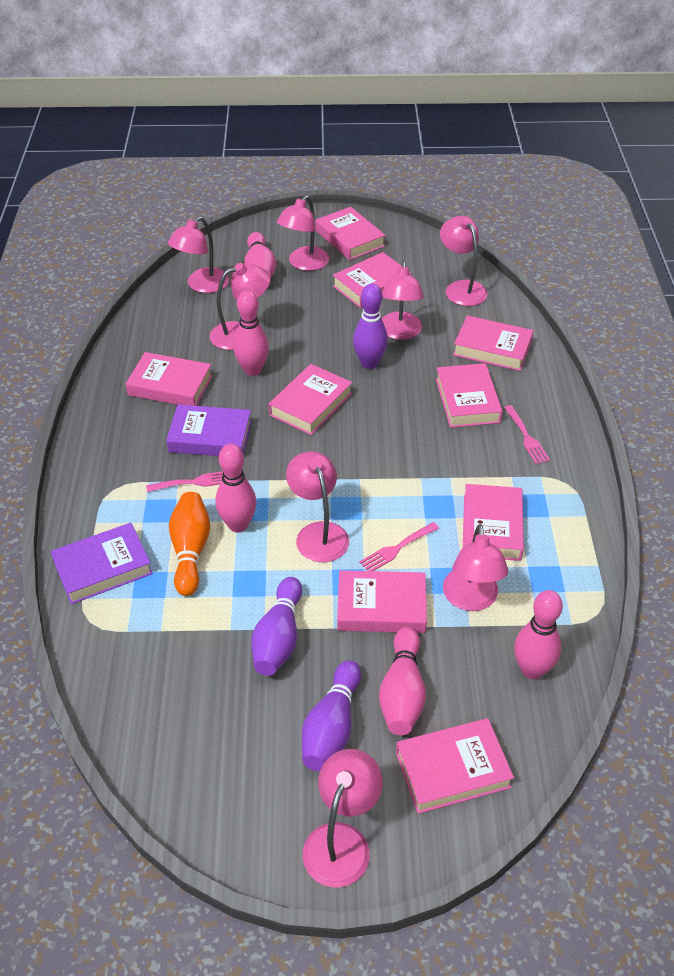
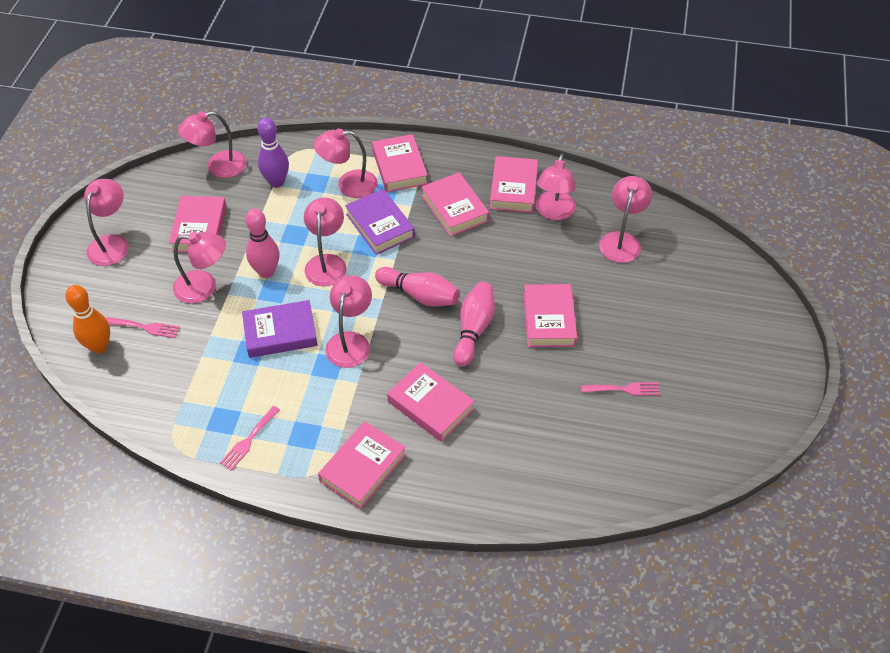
pink book: 9 -> 7
pink bowling pin: 5 -> 3
purple bowling pin: 3 -> 1

